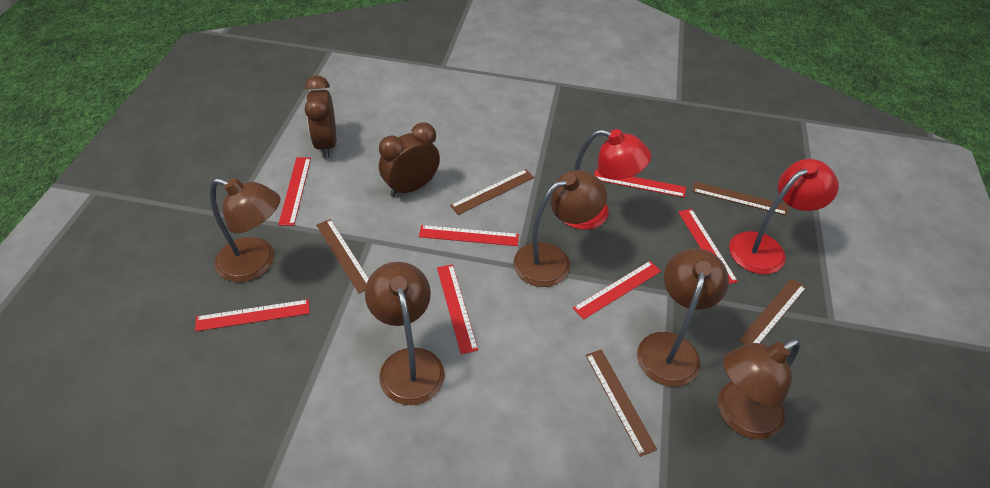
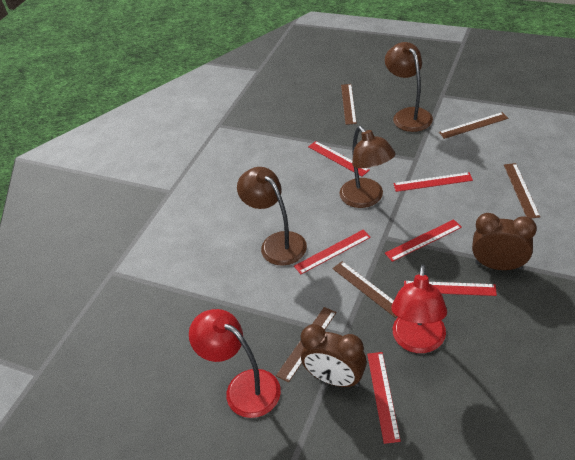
brown lamp: 5 -> 3
red ruler: 7 -> 6

